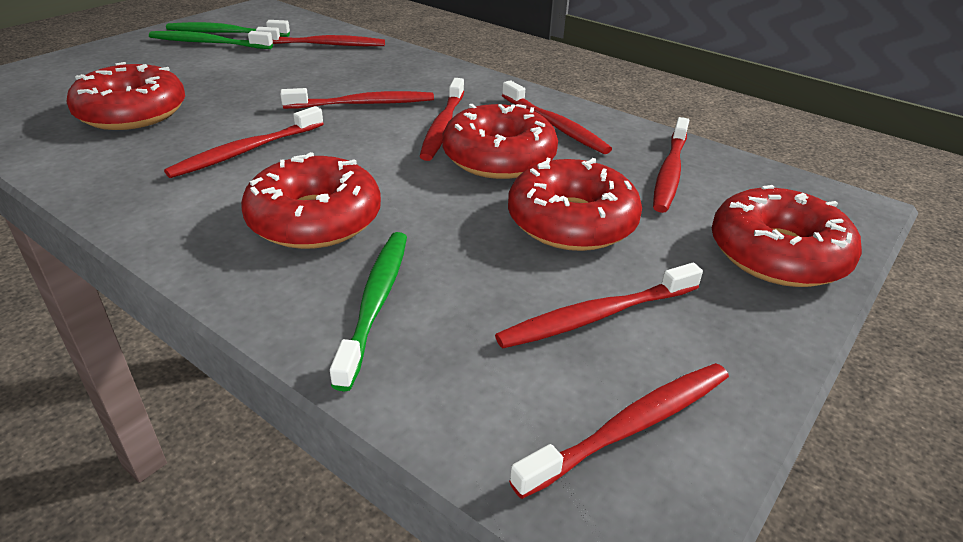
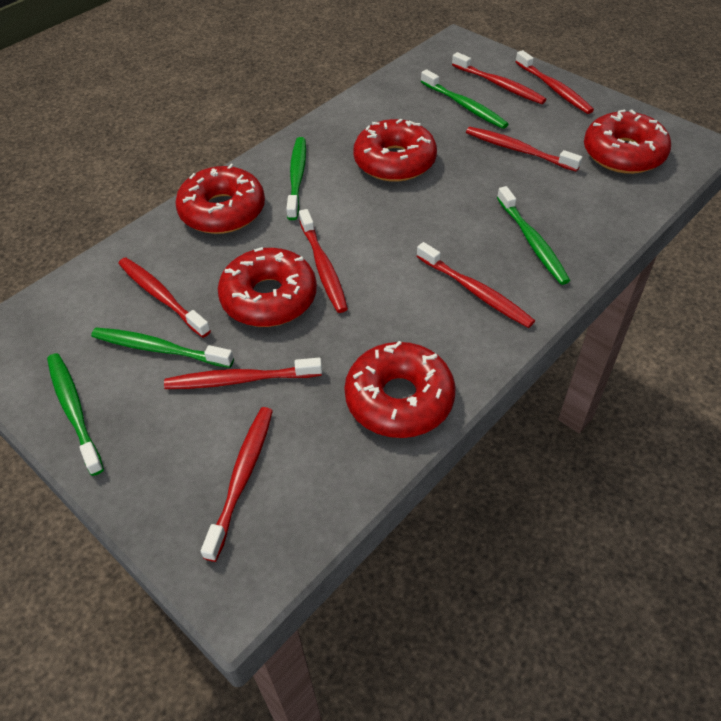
green toothbrush: 3 -> 5

